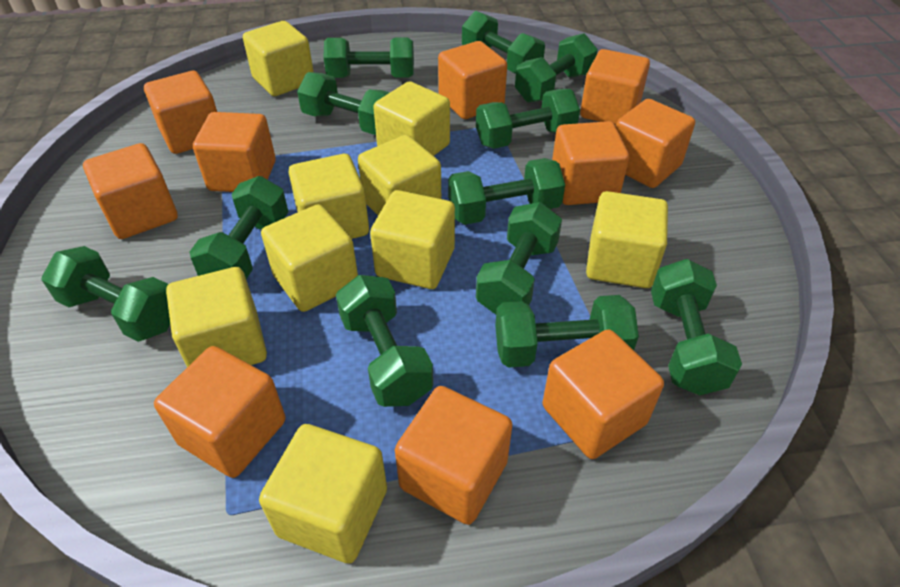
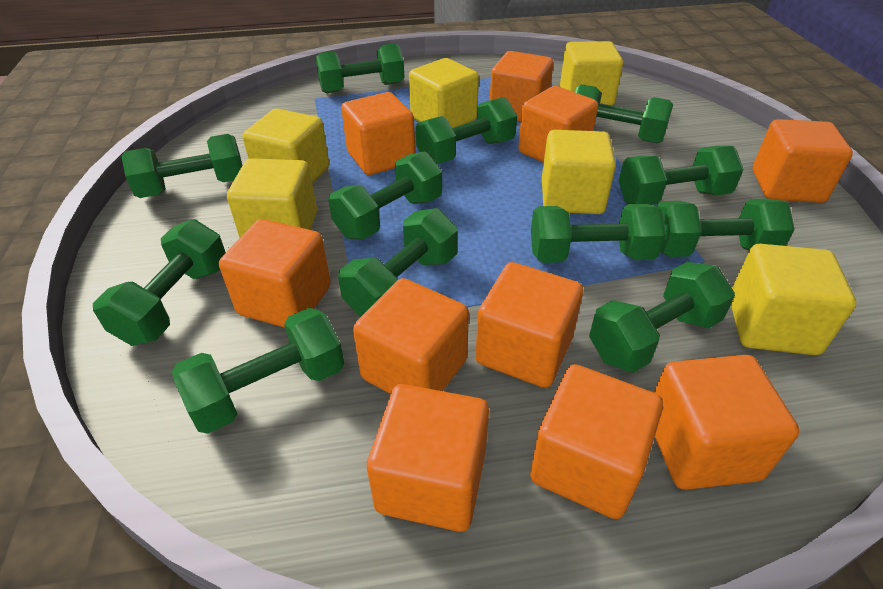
yellow cube: 9 -> 6

